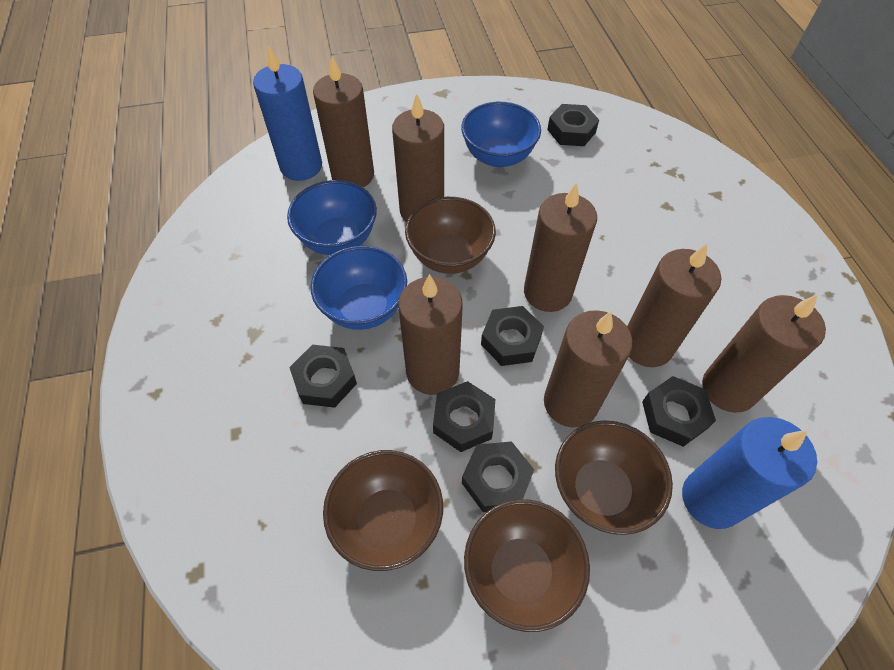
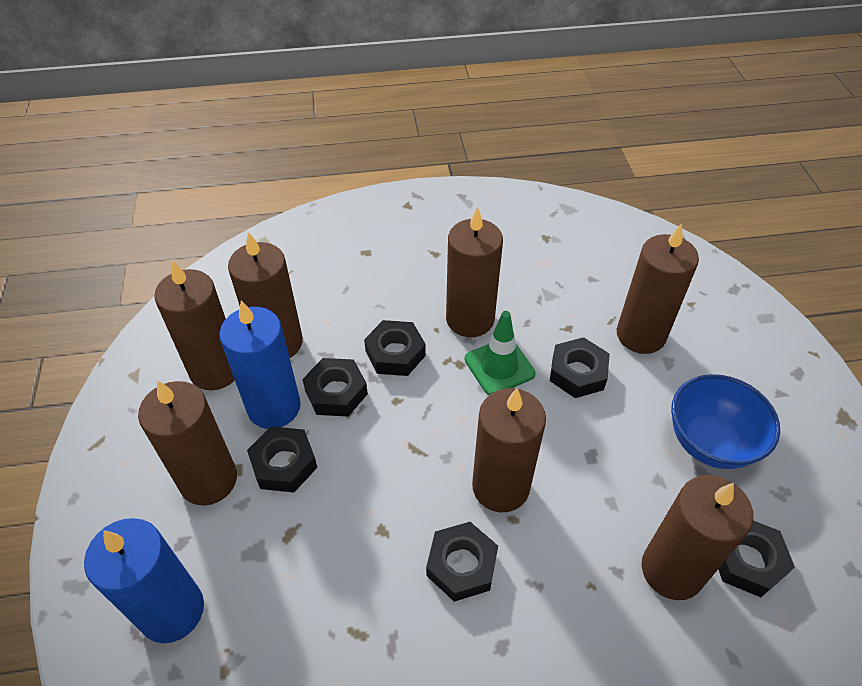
blue bowl: 3 -> 1
brown bowl: 4 -> 0
green traffic cone: 0 -> 1

